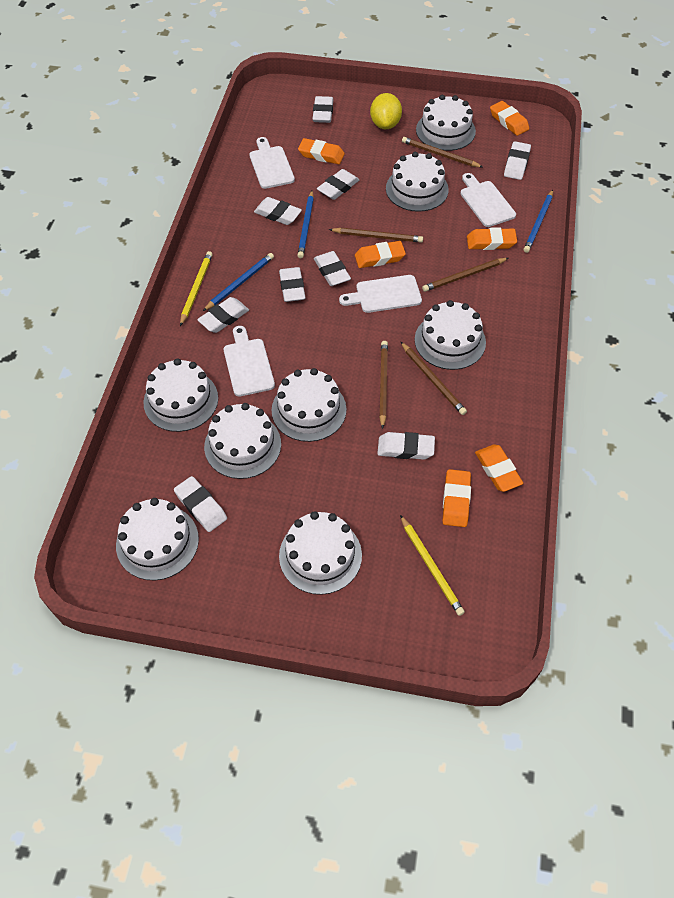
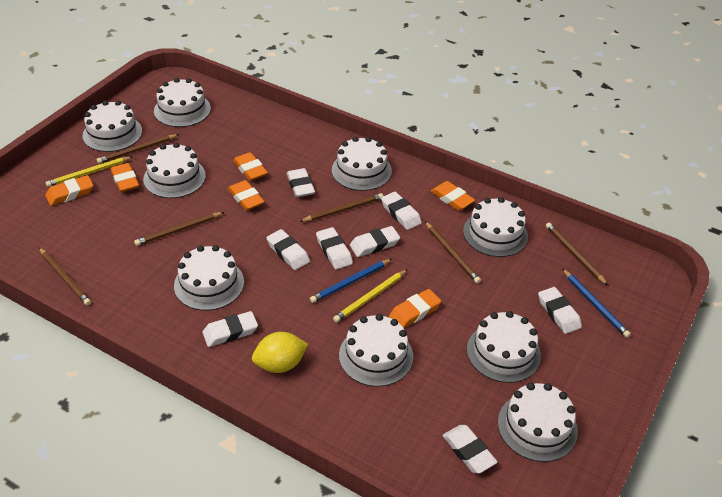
blue pencil: 3 -> 2
brown pencil: 5 -> 6
white cake: 8 -> 9
white cutting board: 4 -> 0
white eraser: 9 -> 8

